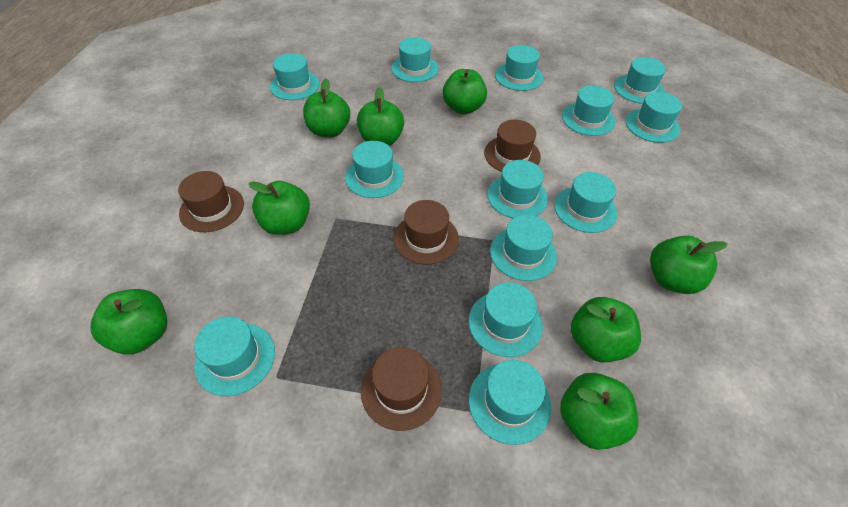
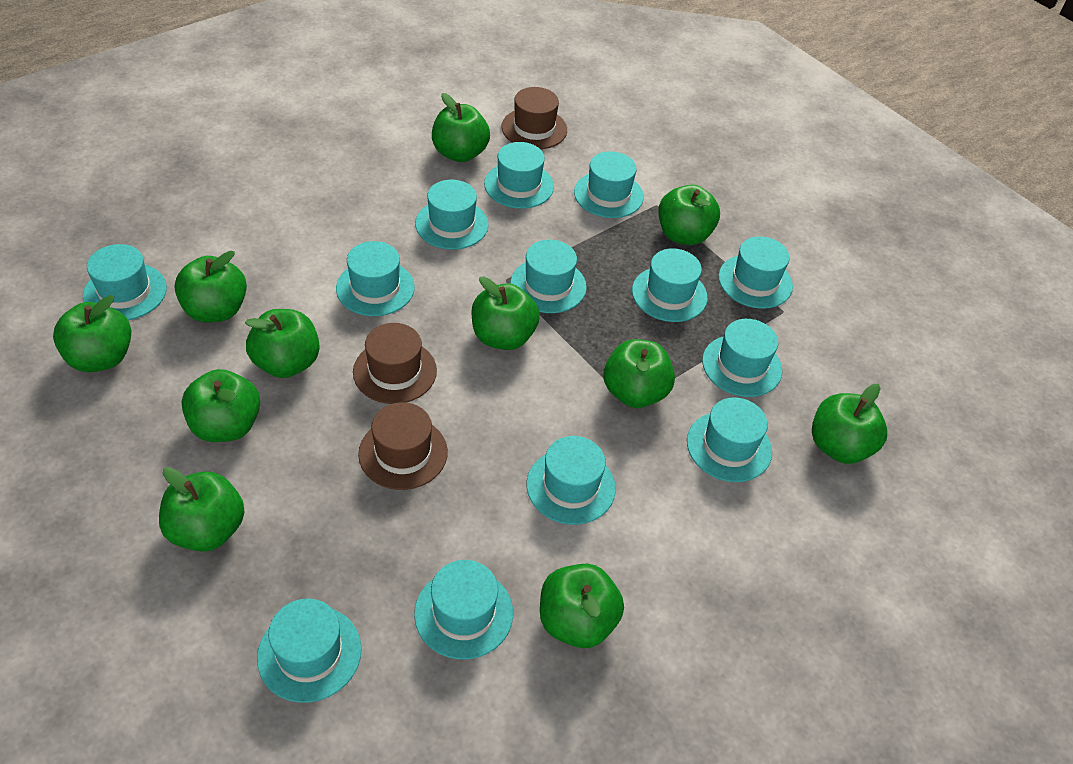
brown hat: 4 -> 3
green apple: 8 -> 11

